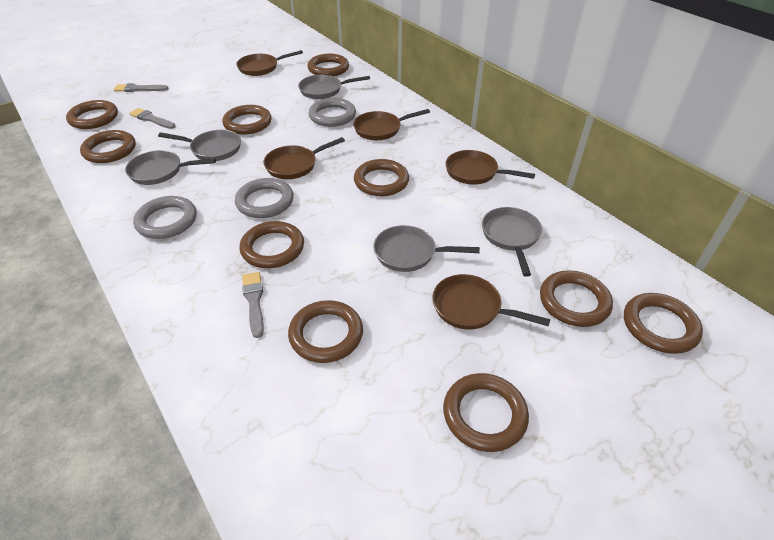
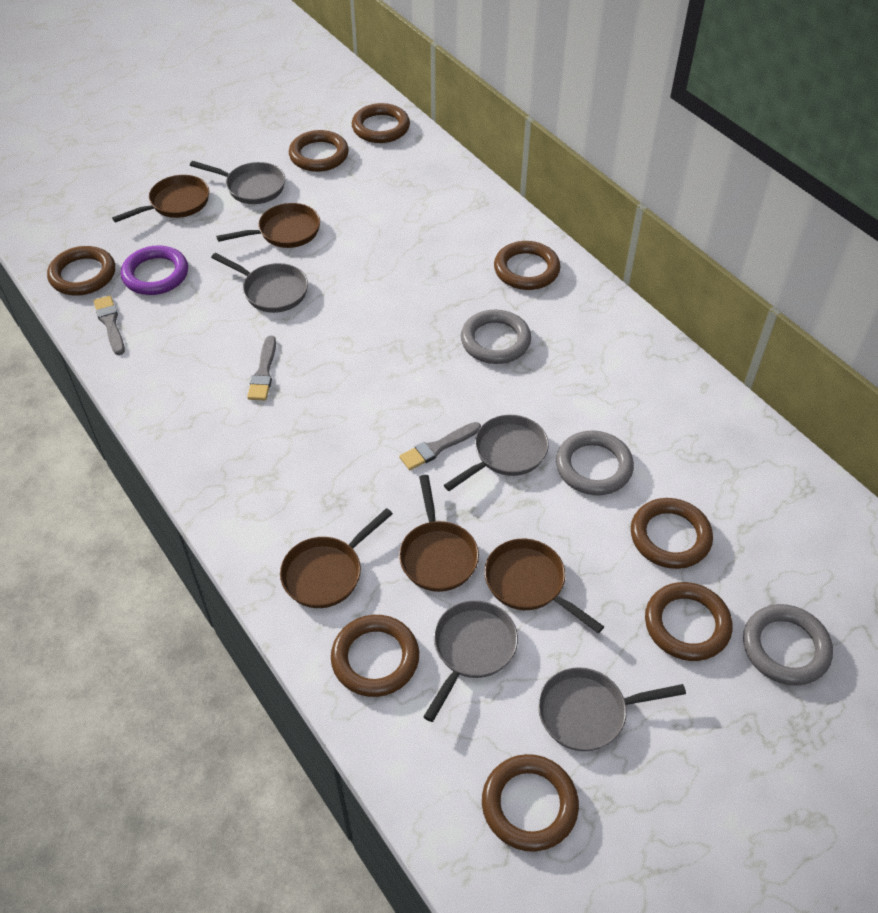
brown ring: 10 -> 8
purple ring: 0 -> 1

